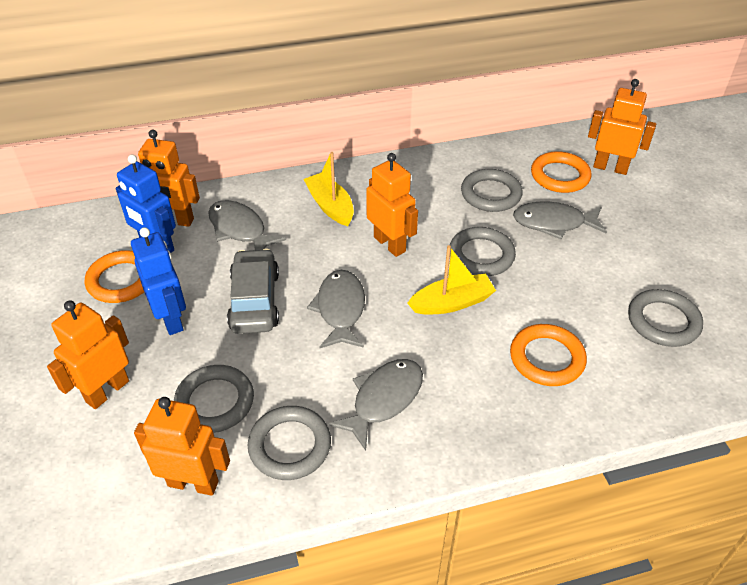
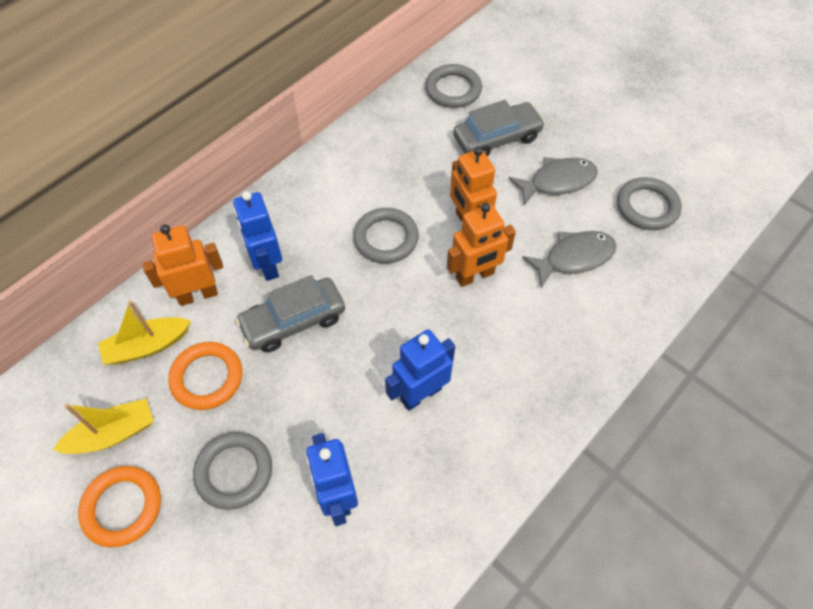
blue robot: 2 -> 3
grey car: 1 -> 2
grey fish: 4 -> 2
grey ring: 5 -> 4
orange ring: 3 -> 2
orange robot: 5 -> 3

